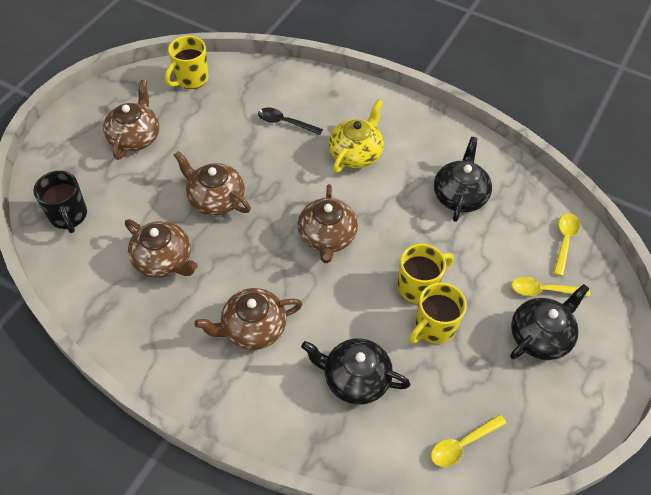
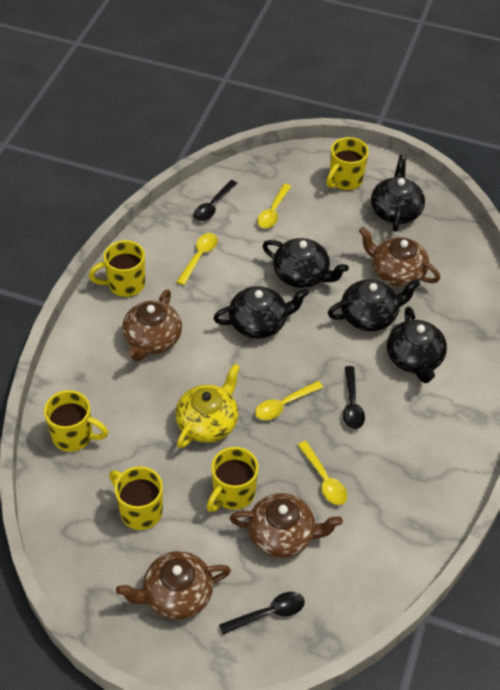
black mug: 1 -> 0
black spoon: 1 -> 3
black teapot: 3 -> 5
brown teapot: 5 -> 4
yellow mug: 3 -> 5
yellow spoon: 3 -> 4

